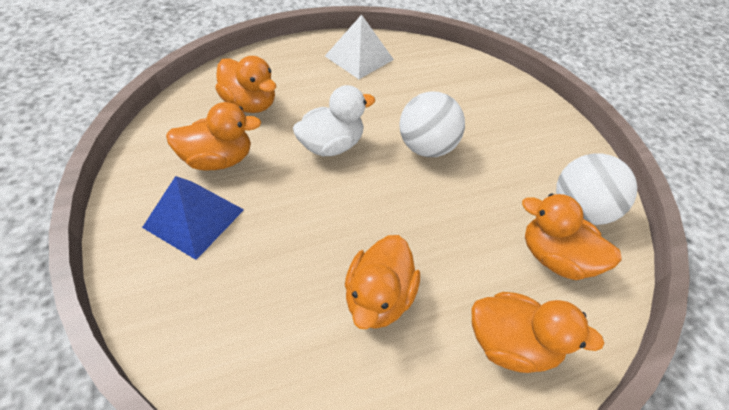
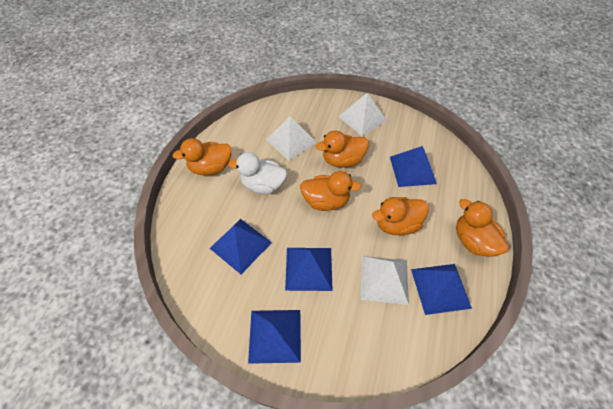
blue pyramid: 1 -> 5
white ball: 2 -> 0
white pyramid: 1 -> 3

